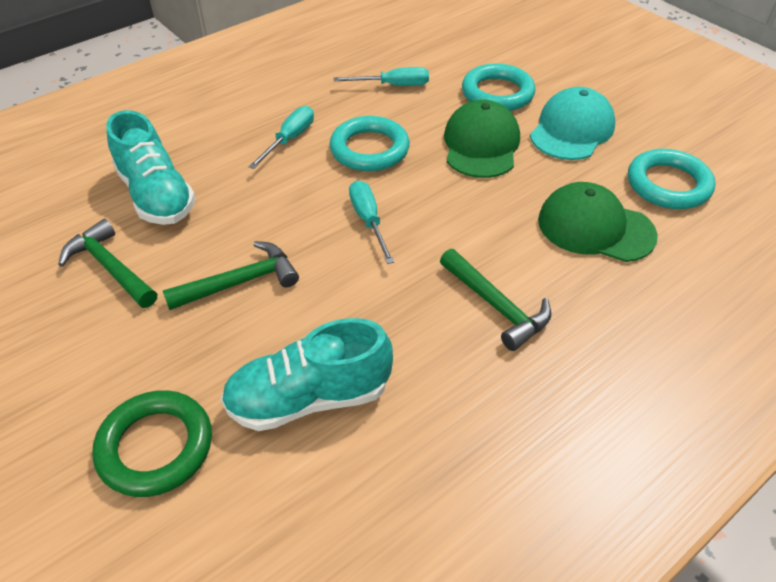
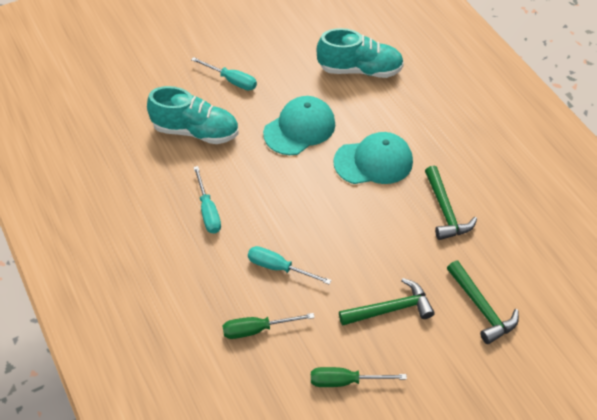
green cap: 2 -> 0
green ring: 1 -> 0
green screwdriver: 0 -> 2
turquoise cap: 1 -> 2
turquoise ring: 3 -> 0

